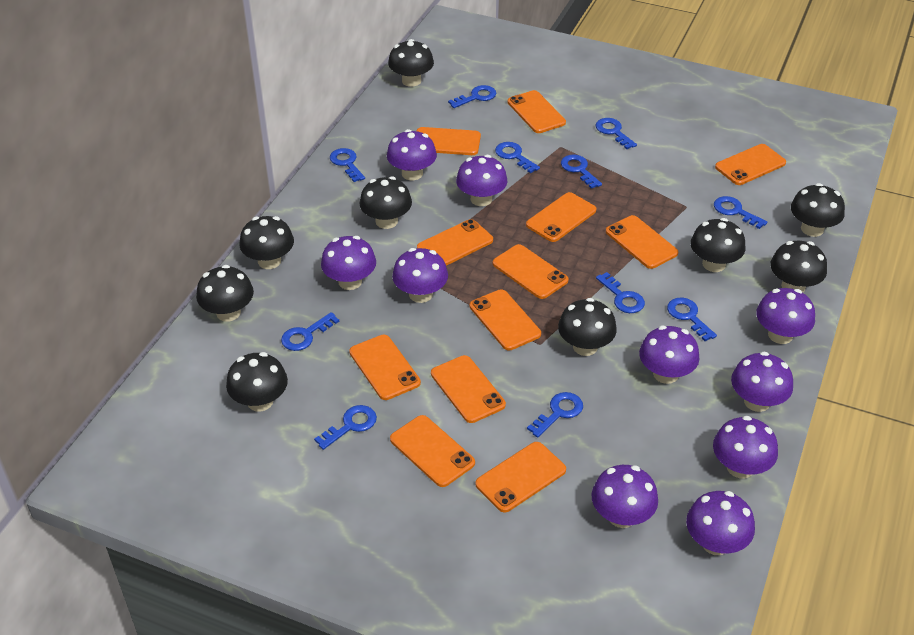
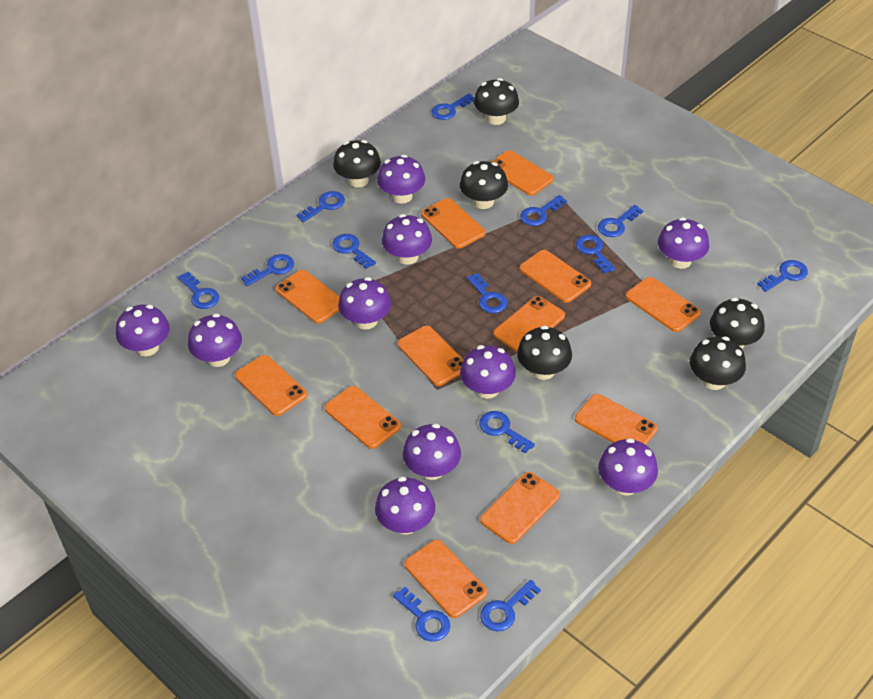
black mushroom: 9 -> 6
blue key: 11 -> 13

